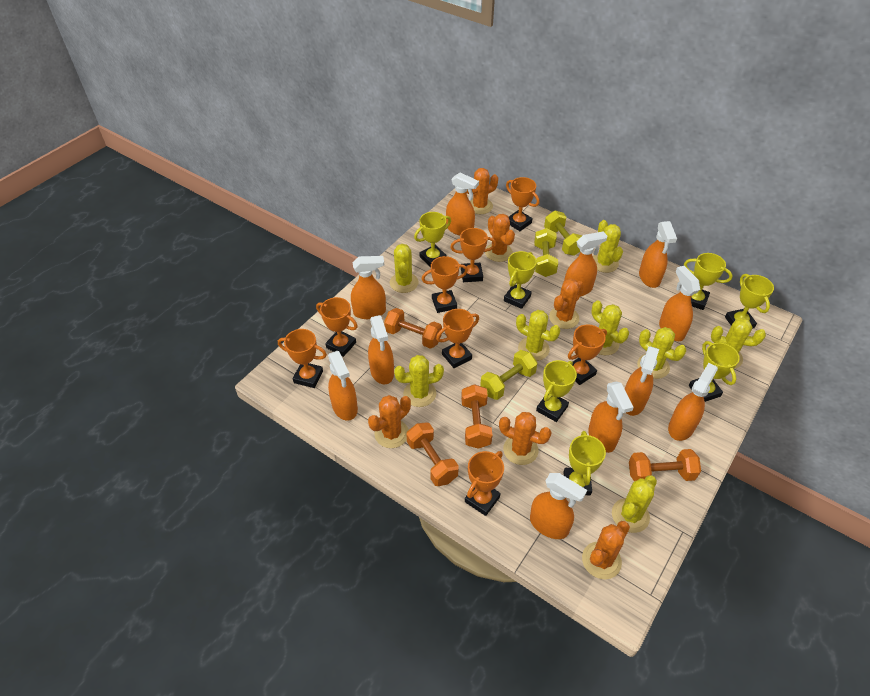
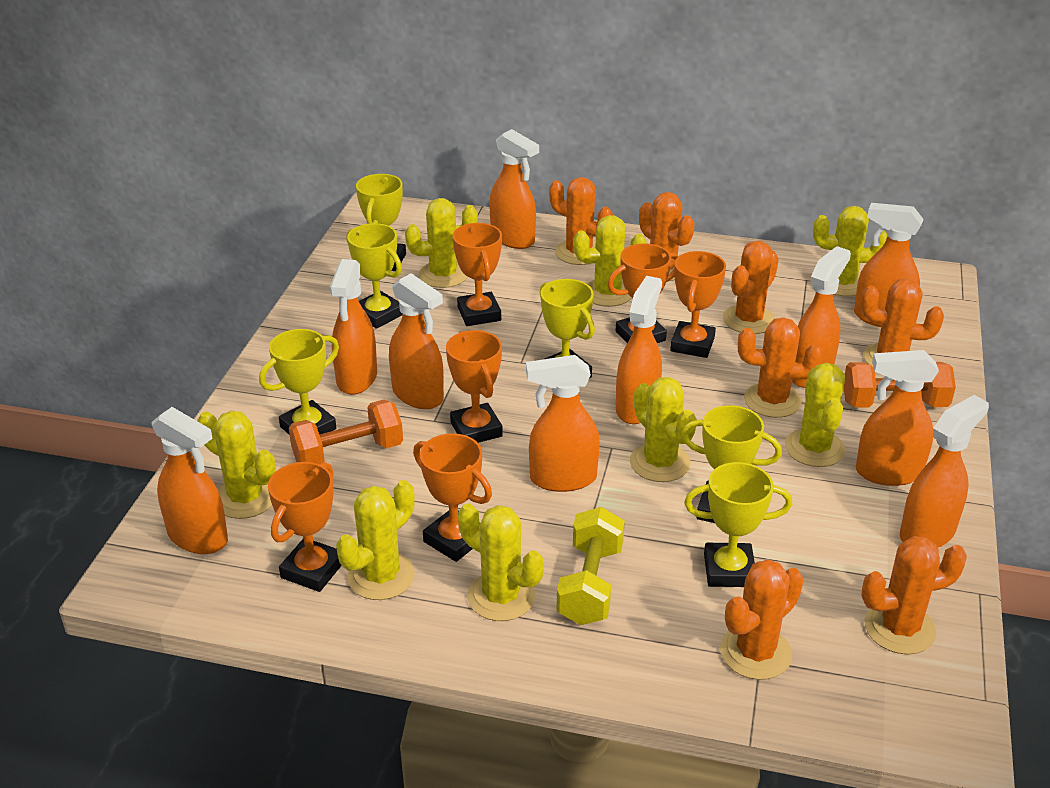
orange cactus: 6 -> 7
orange dumbbell: 4 -> 2
orange spray bottle: 11 -> 10
orange trophy: 8 -> 6
yellow dumbbell: 3 -> 1
yellow trophy: 7 -> 6

